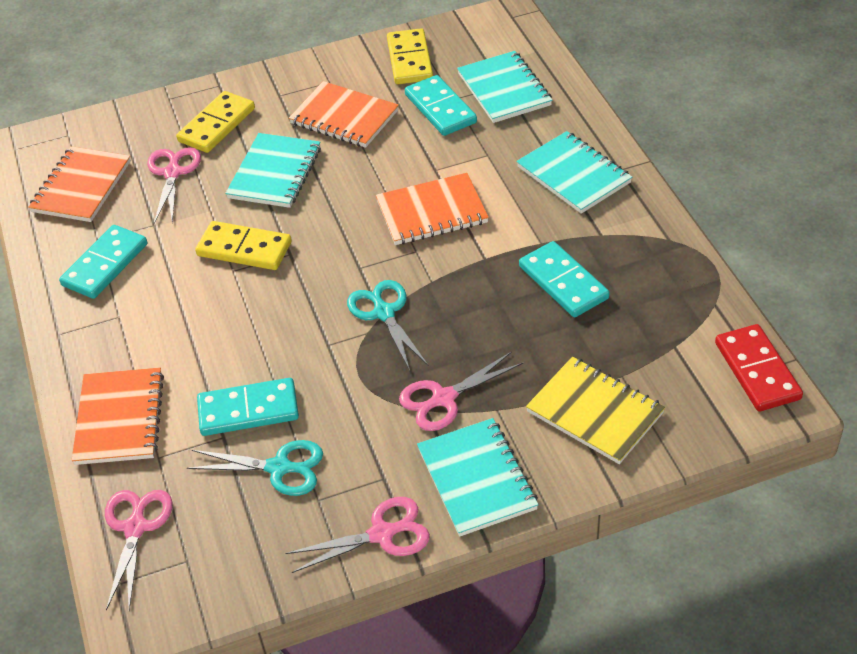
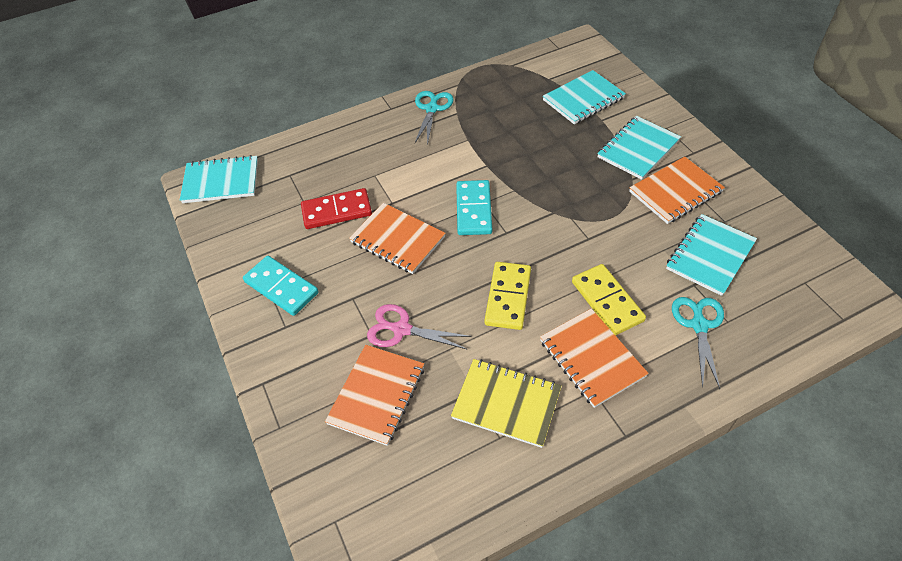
pink scissors: 4 -> 1
turquoise domino: 4 -> 2
yellow domino: 3 -> 2

